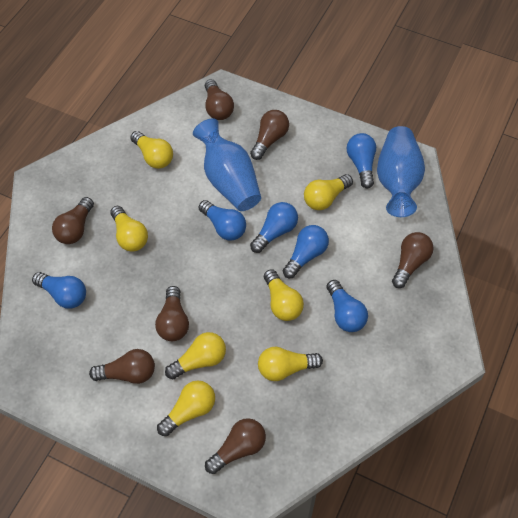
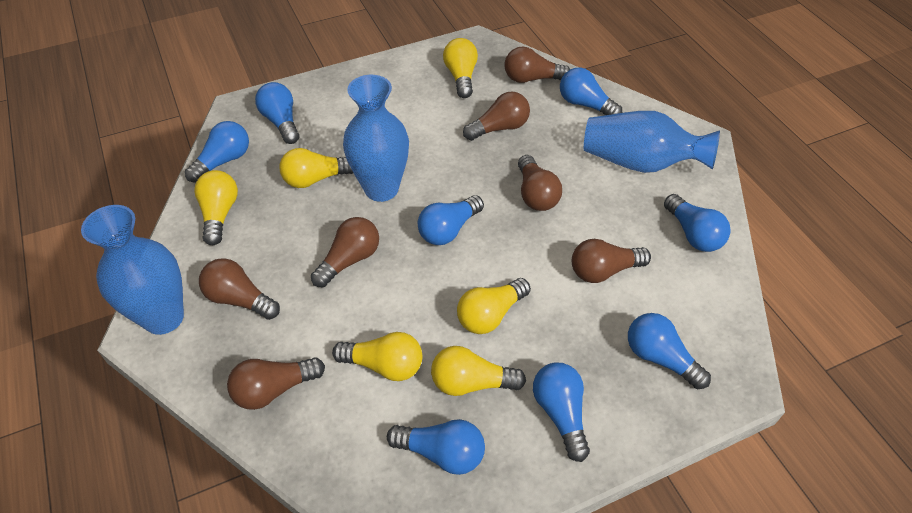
blue light bulb: 6 -> 8
blue vase: 2 -> 3
yellow light bulb: 7 -> 6

